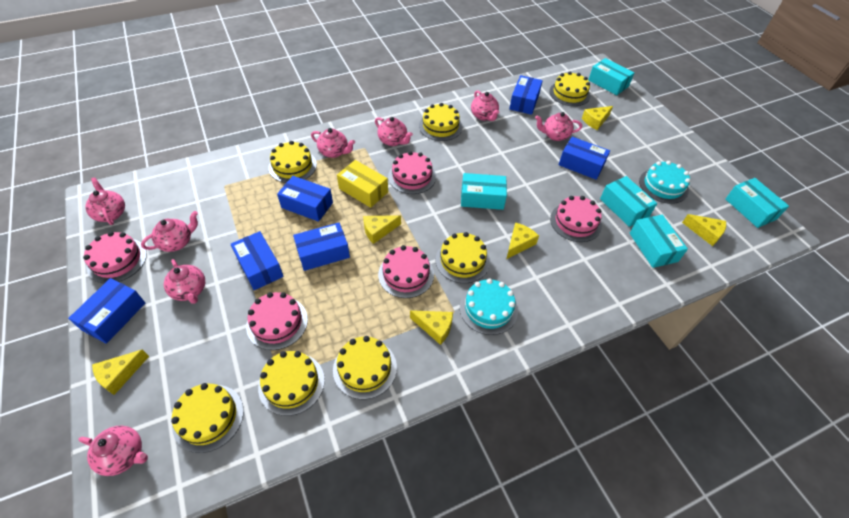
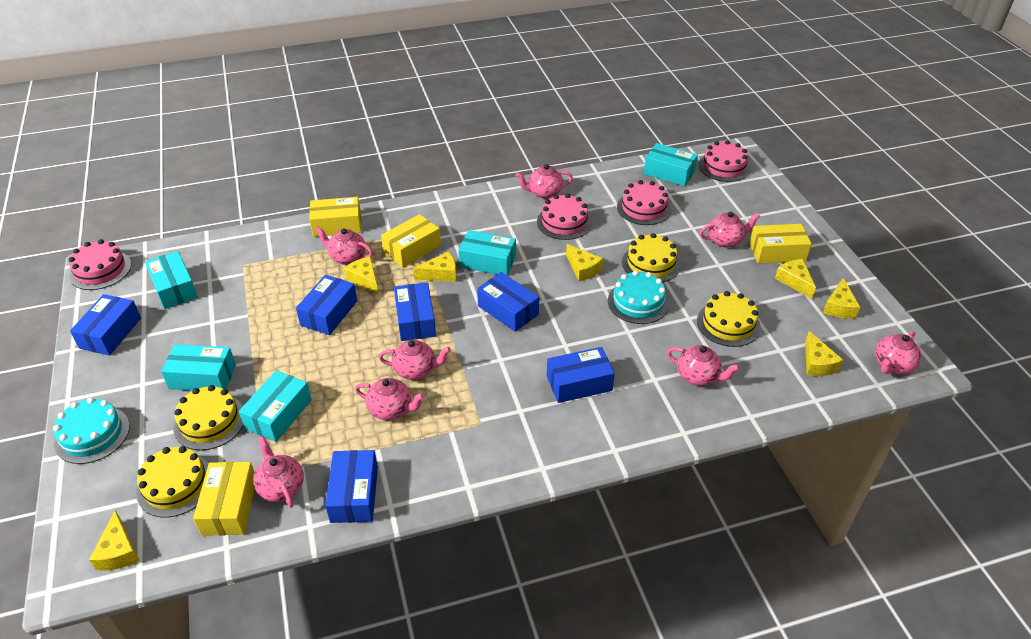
pink cake: 5 -> 4
yellow box: 1 -> 4
yellow cake: 7 -> 4
yellow cheese: 6 -> 7

